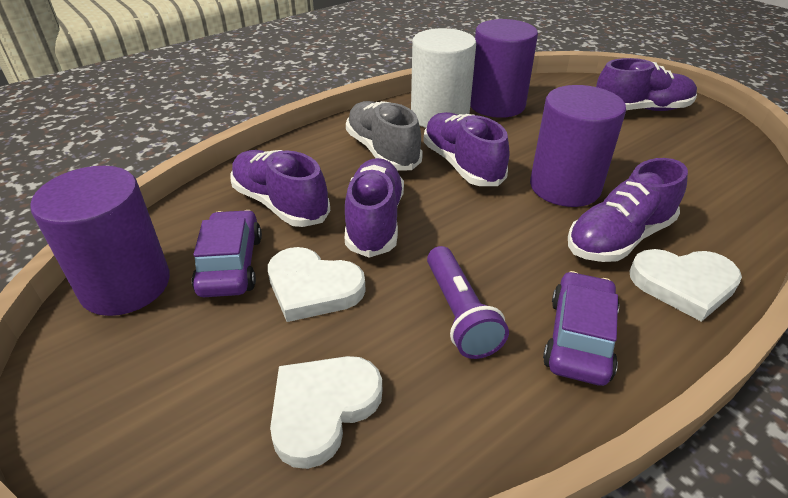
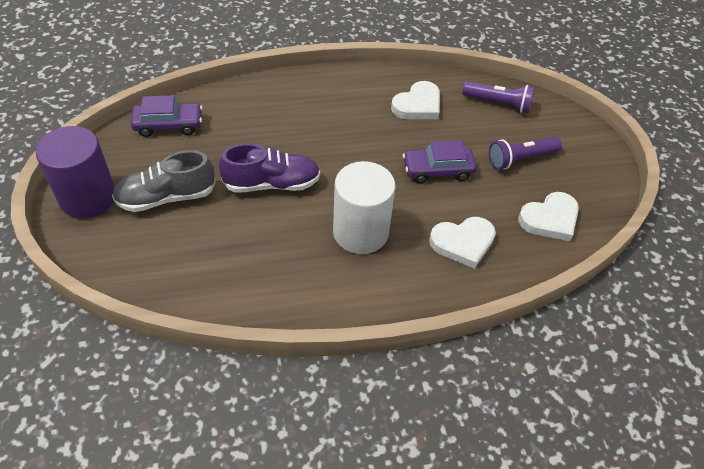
purple cylinder: 3 -> 1
purple flashlight: 1 -> 2
purple shoe: 5 -> 1

